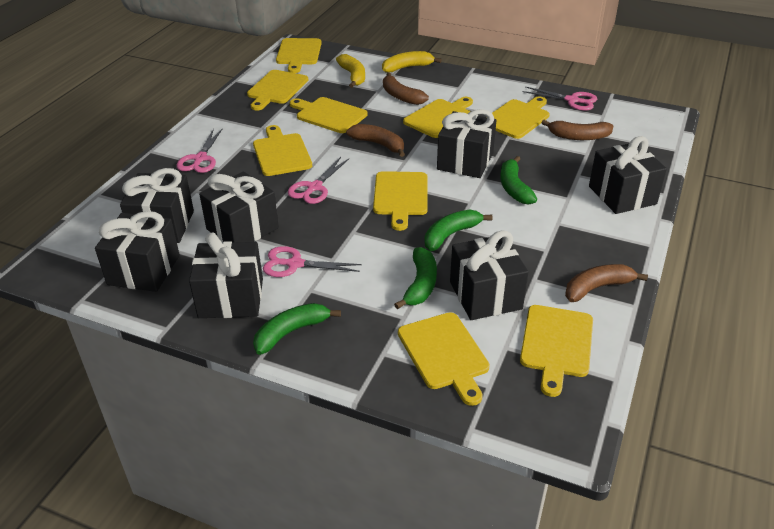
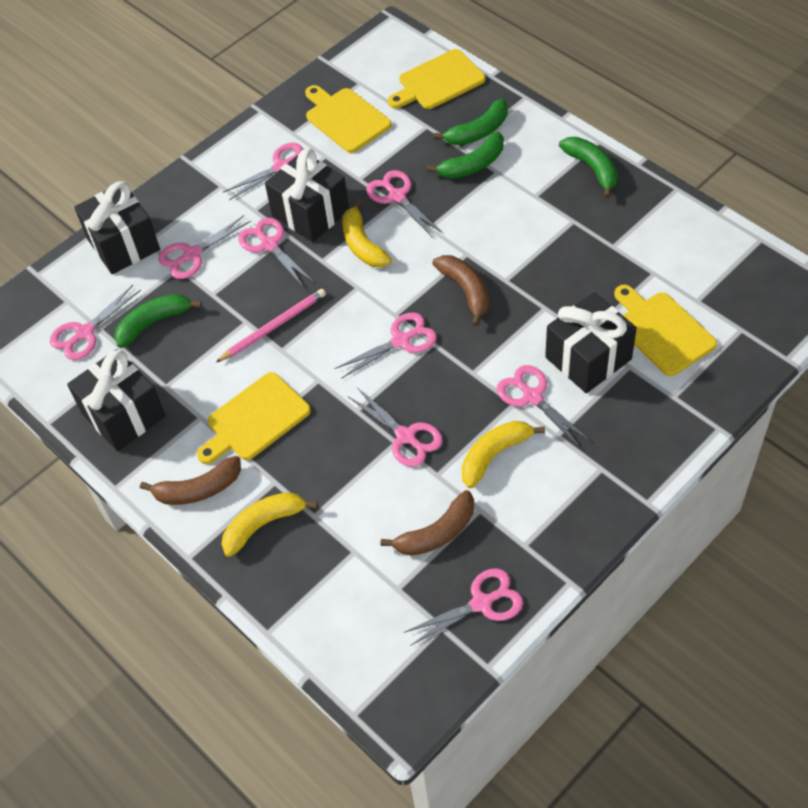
black gift: 7 -> 4
brown banana: 4 -> 3
pink pencil: 0 -> 1
pink scissors: 4 -> 9
yellow banana: 2 -> 3
yellow cutting board: 9 -> 4

